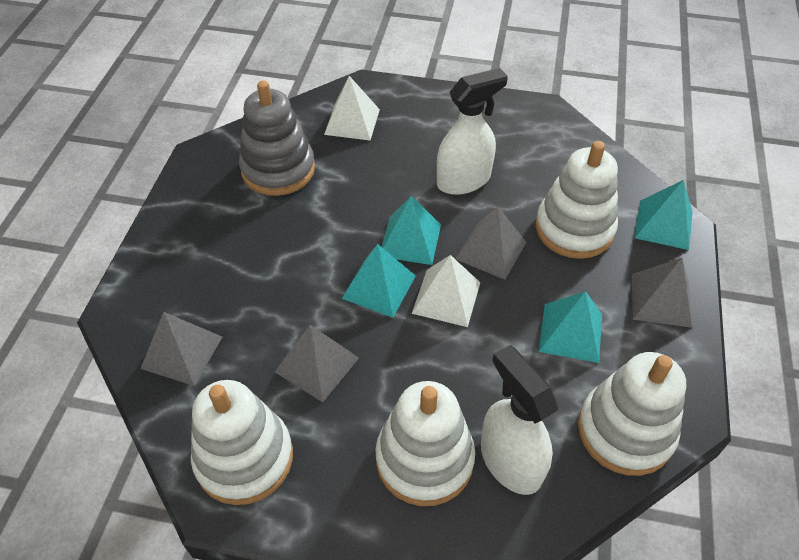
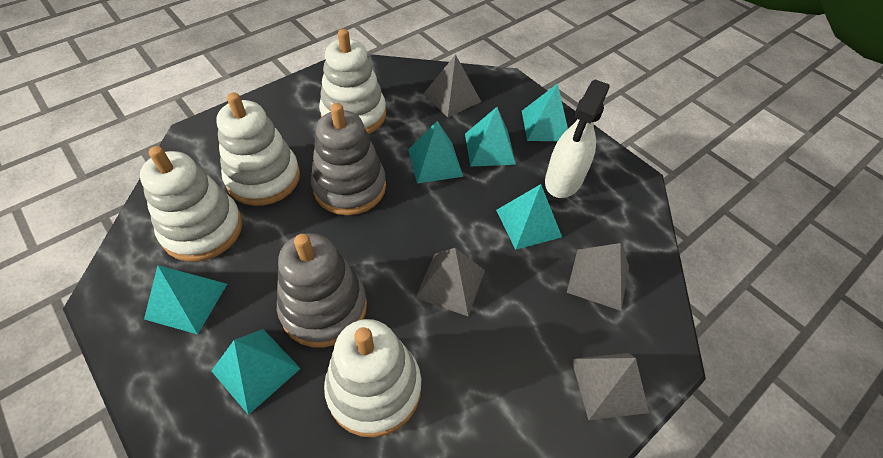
grey stacking toy: 1 -> 2
turquoise pyramid: 4 -> 6
white pyramid: 2 -> 0
white spray bottle: 2 -> 1

